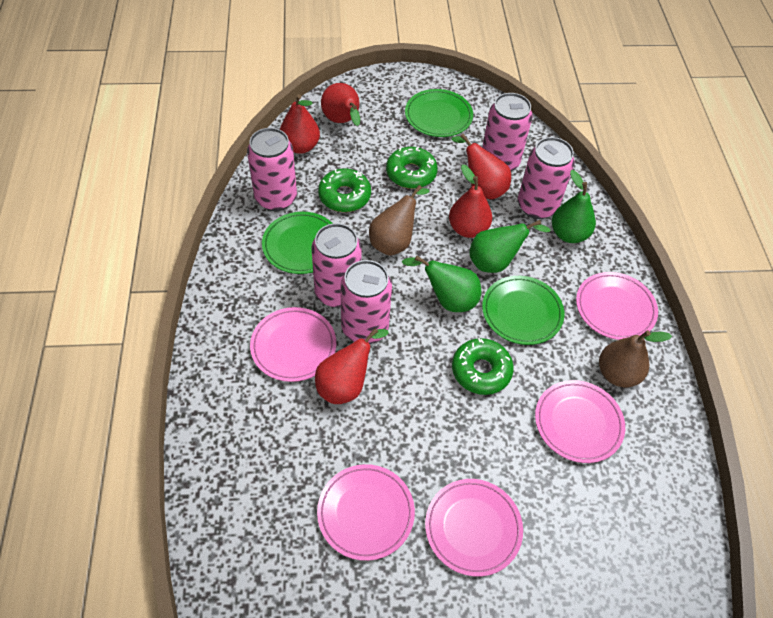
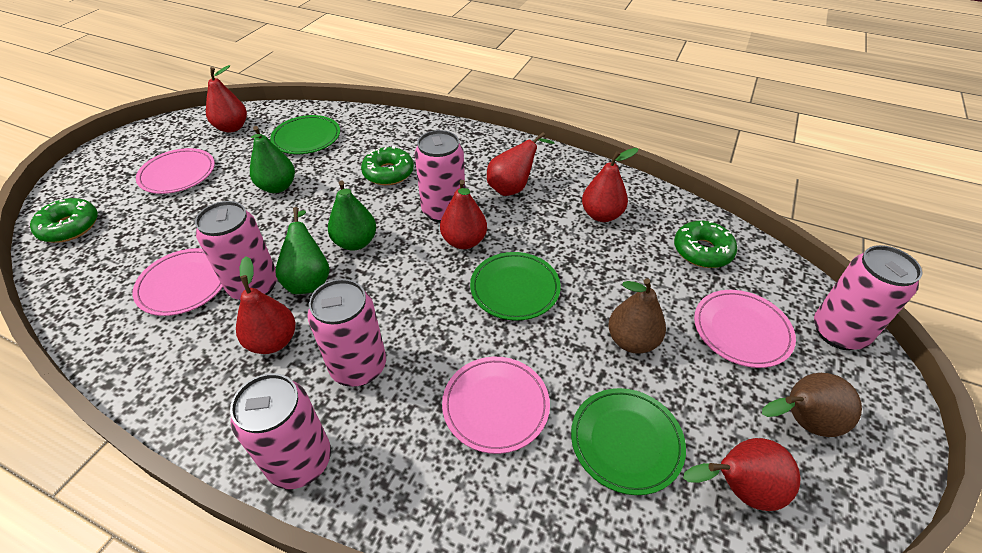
pink plate: 5 -> 4
red pear: 5 -> 6

